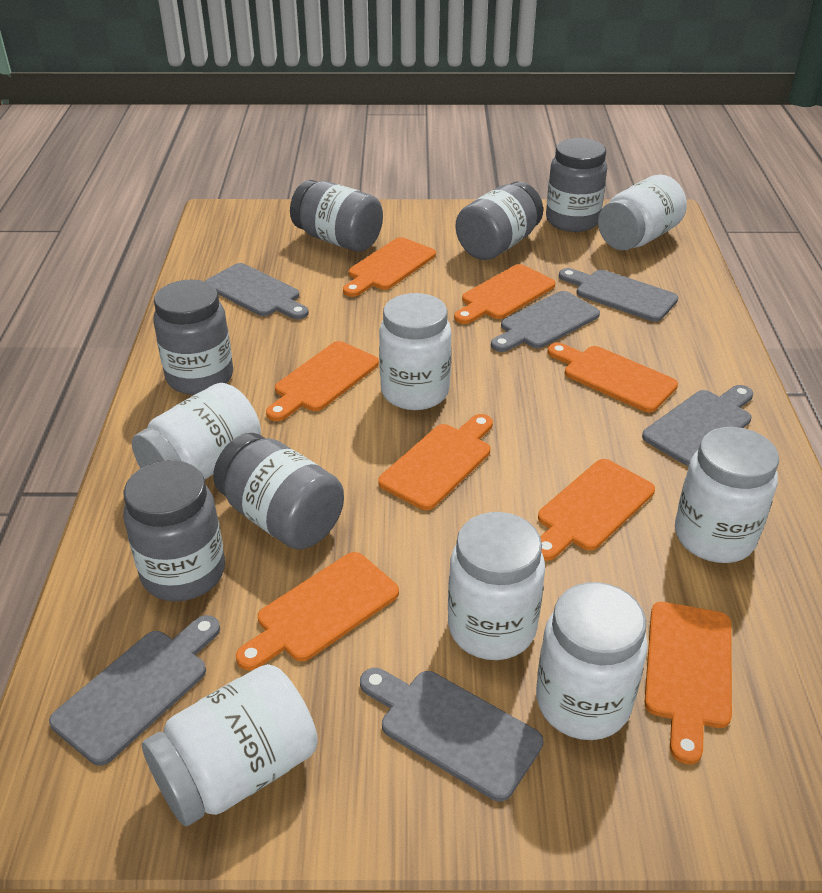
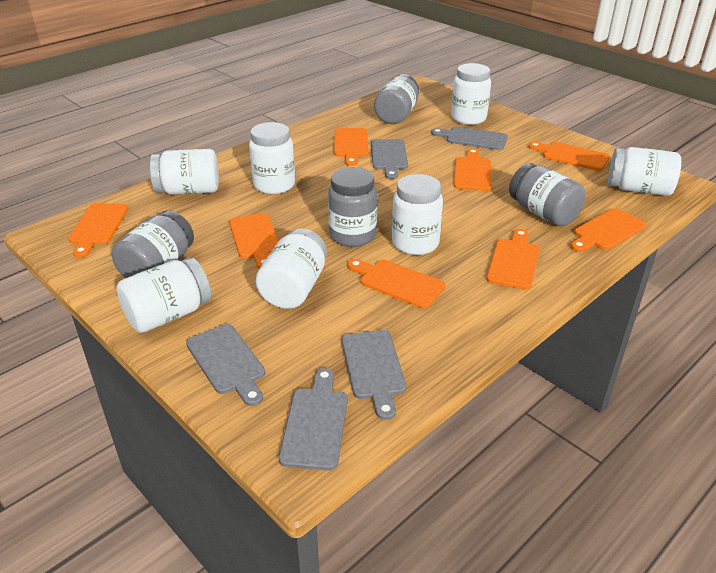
grey cutting board: 6 -> 5
grey jar: 6 -> 4

